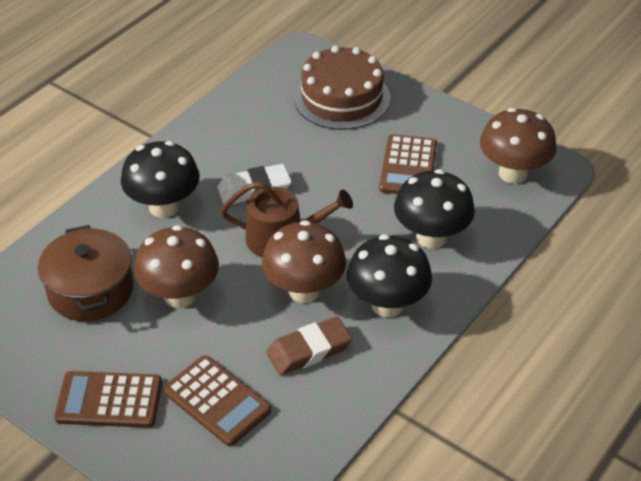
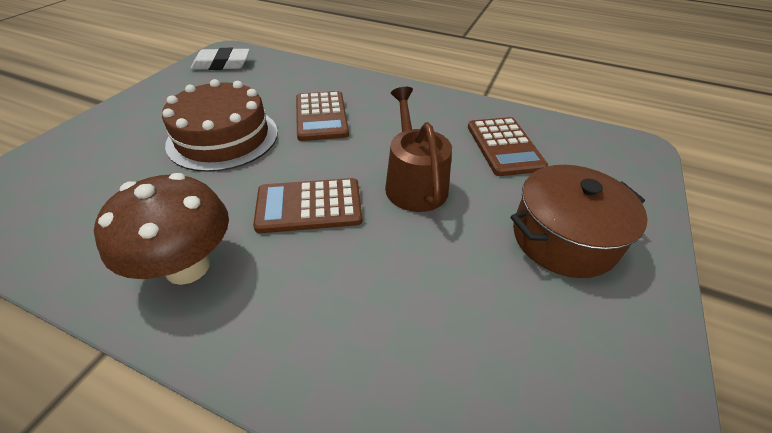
black mushroom: 3 -> 0
brown eraser: 1 -> 0
brown mushroom: 3 -> 1

